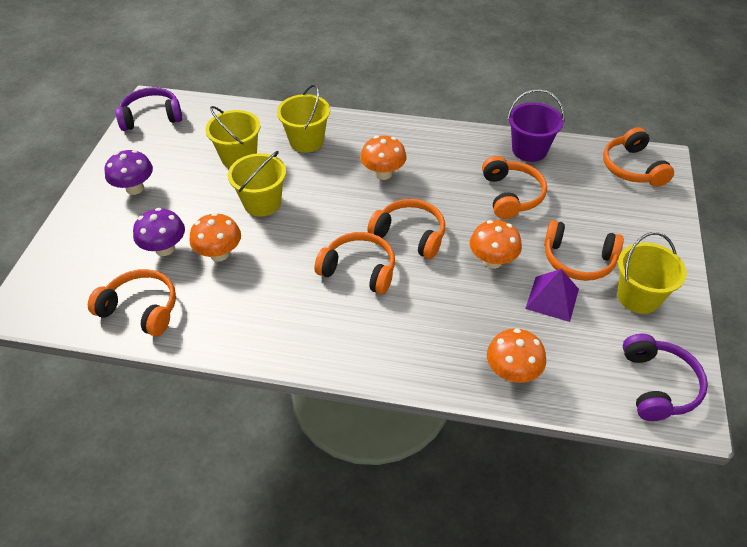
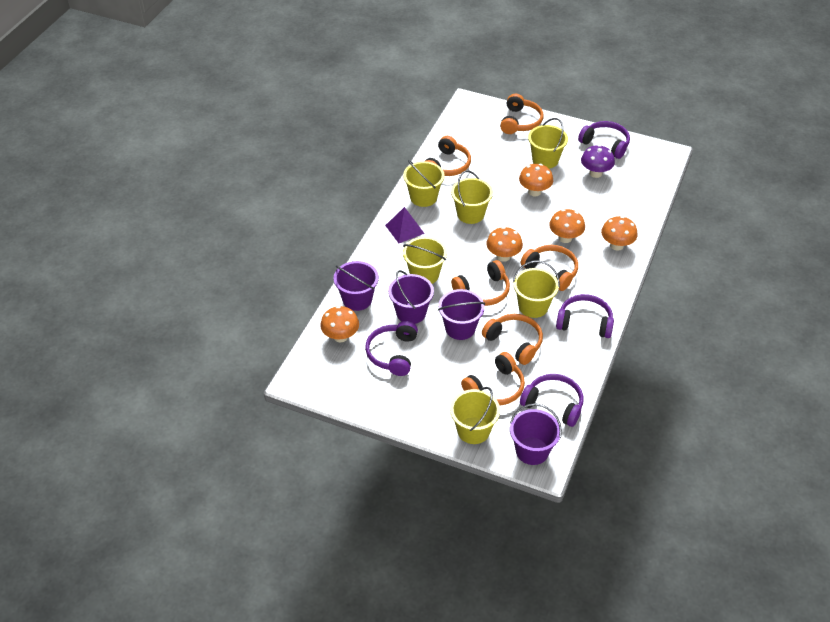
orange mushroom: 4 -> 5
purple bucket: 1 -> 4
purple headphones: 2 -> 4
purple mushroom: 2 -> 1
yellow bucket: 4 -> 6

